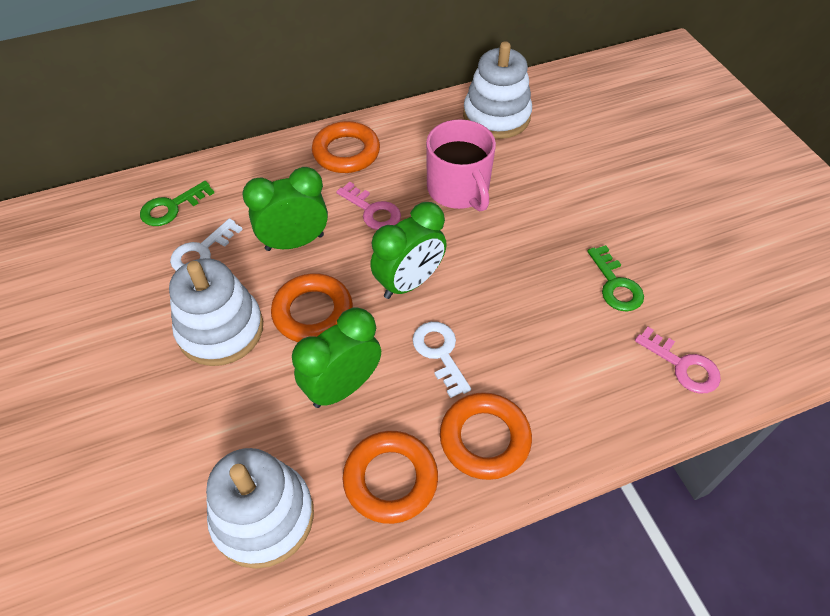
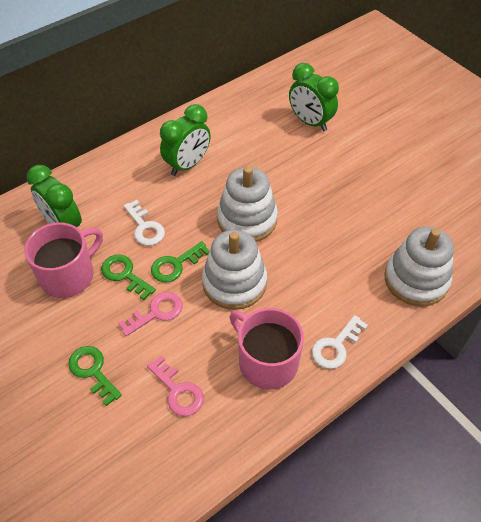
green key: 2 -> 3
orange ring: 4 -> 0
pink mug: 1 -> 2

